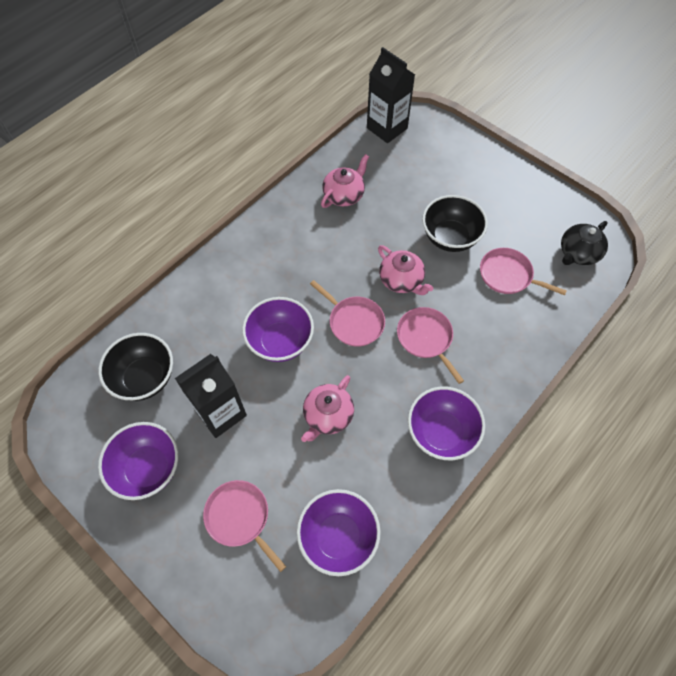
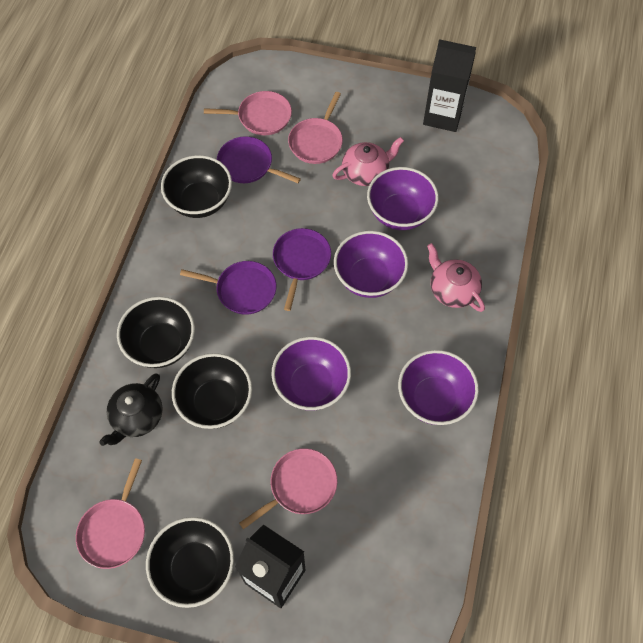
black bowl: 2 -> 4
pink teapot: 3 -> 2
purple pan: 0 -> 3

